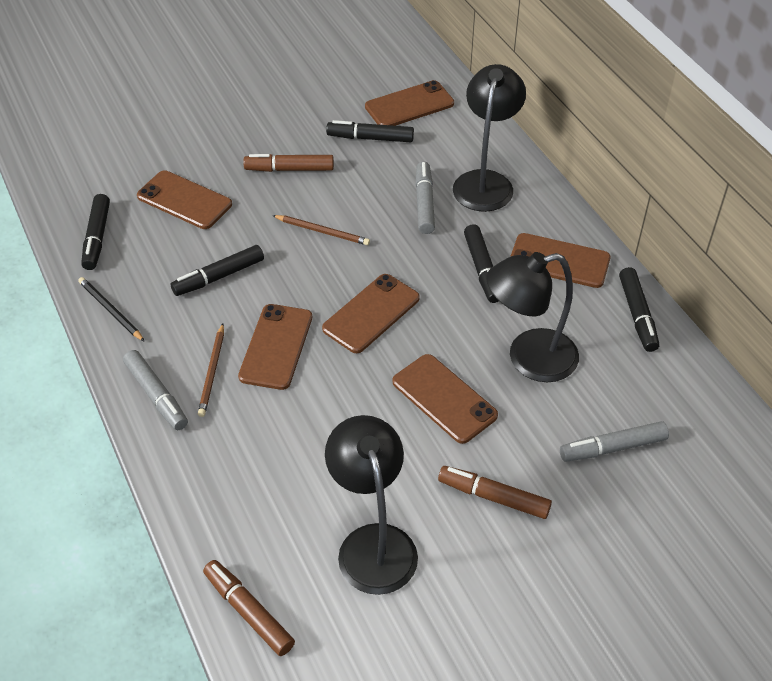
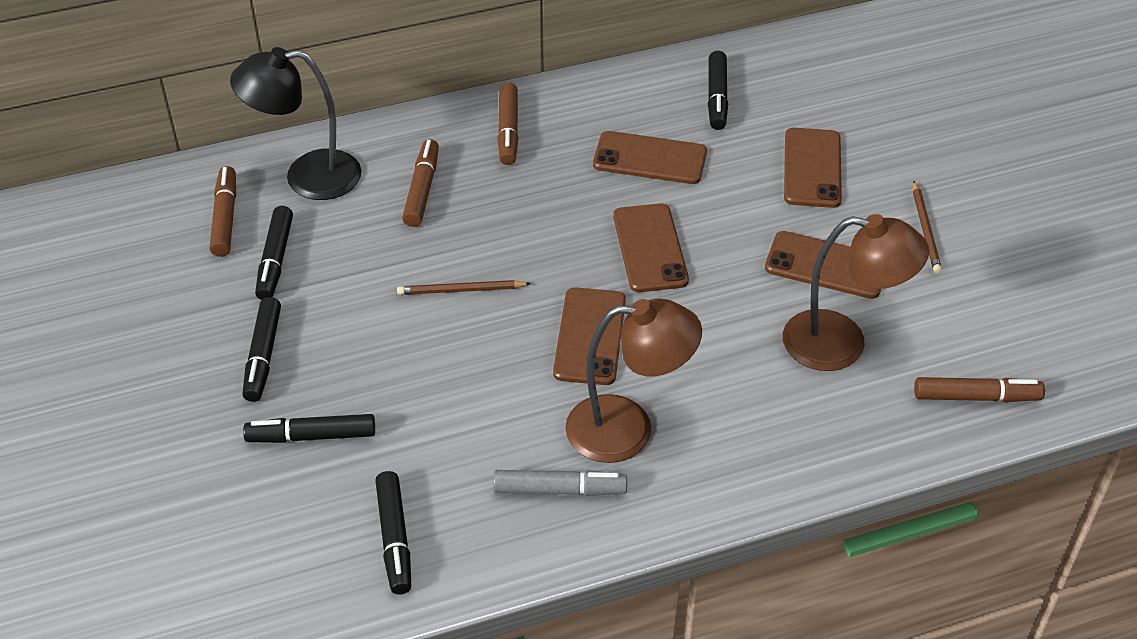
black lamp: 3 -> 1
black pencil: 1 -> 0
brown lamp: 0 -> 2
brown marker: 3 -> 4
brown phone: 6 -> 5
grey marker: 3 -> 1

